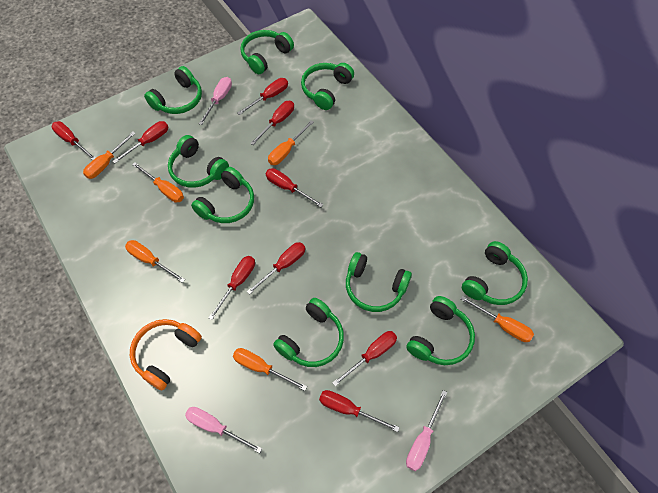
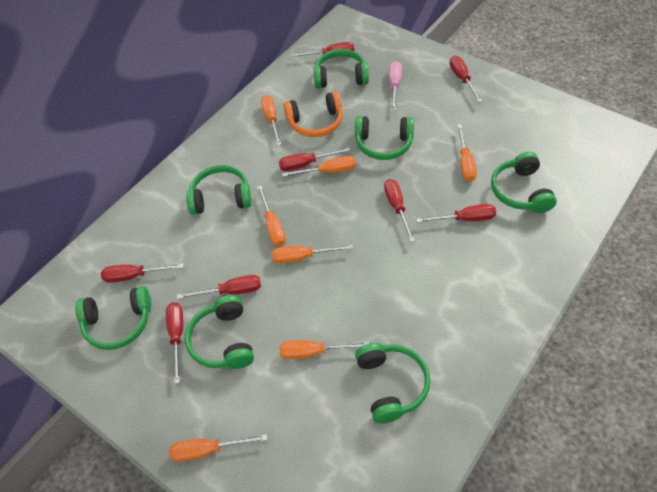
green headphones: 9 -> 7
orange screwdriver: 6 -> 7
pink screwdriver: 3 -> 1
red screwdriver: 9 -> 8

